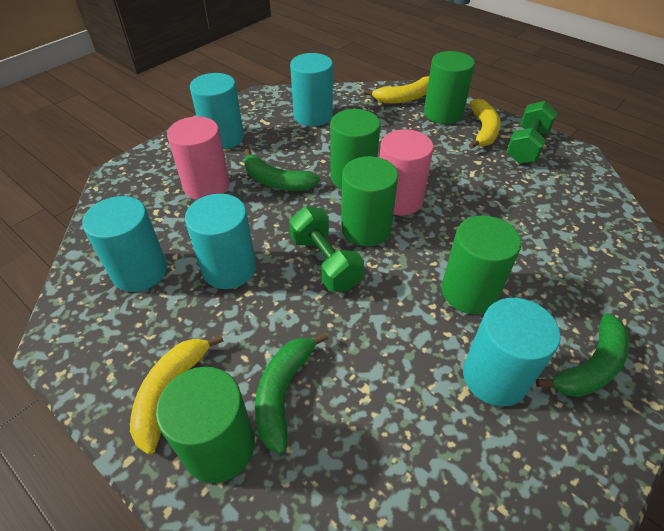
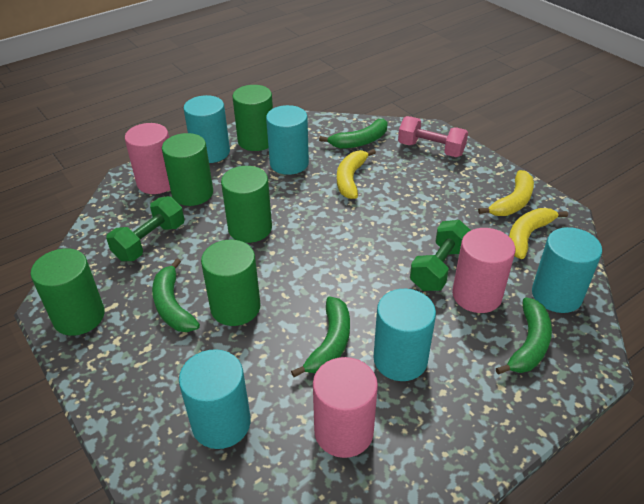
green banana: 3 -> 4
pink cylinder: 2 -> 3
pink dumbbell: 0 -> 1

